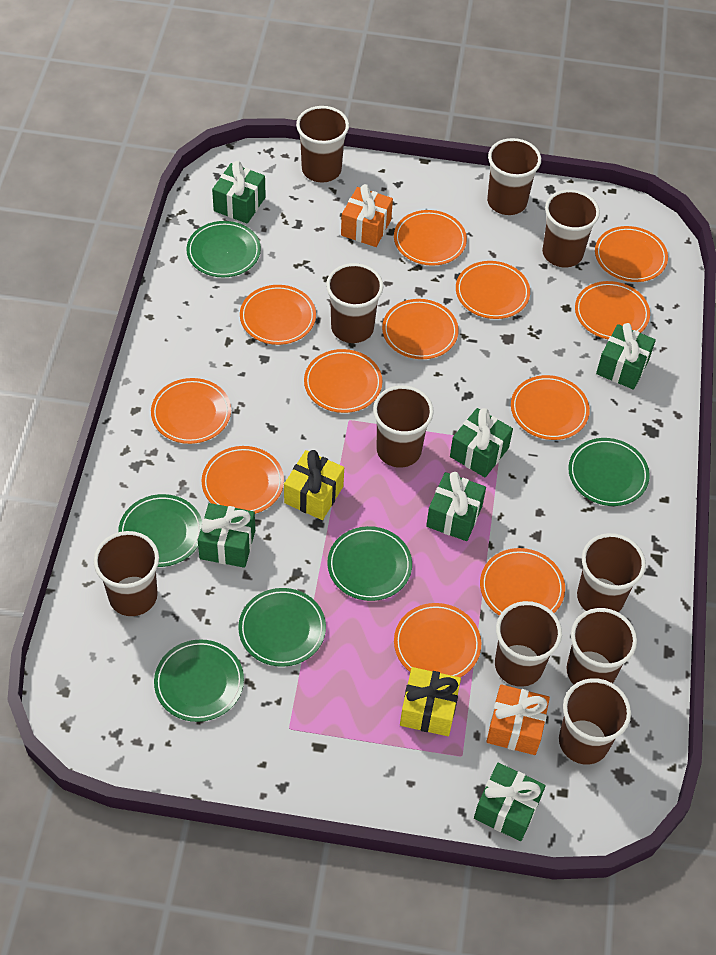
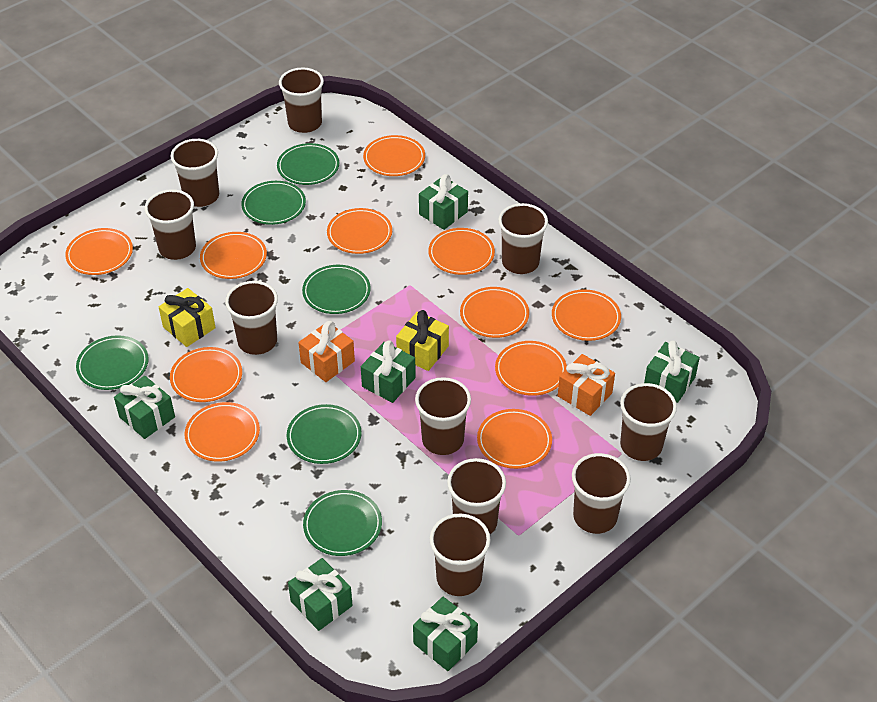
orange plate: 12 -> 11

